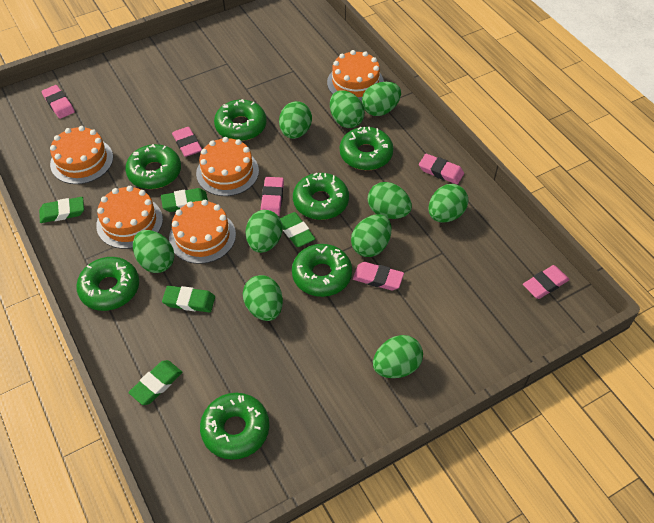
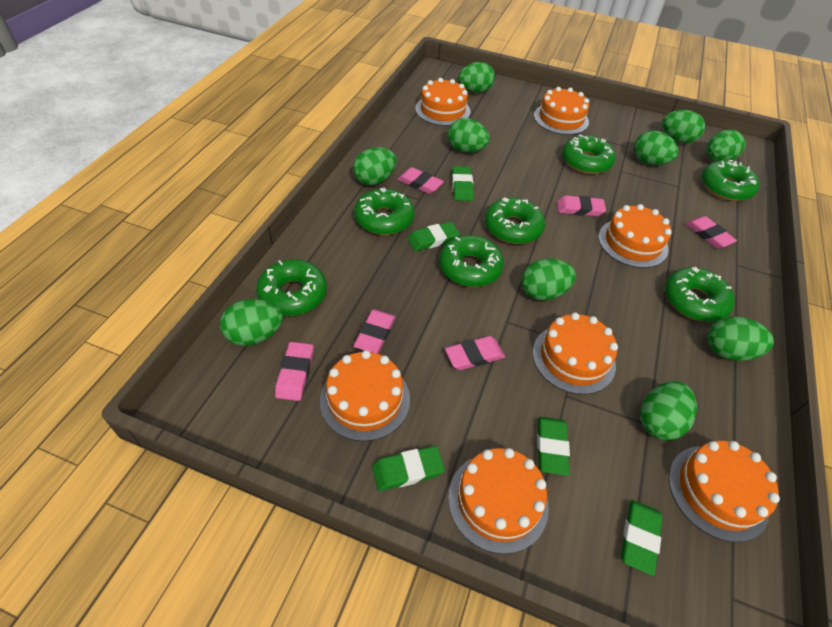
orange cake: 5 -> 7

